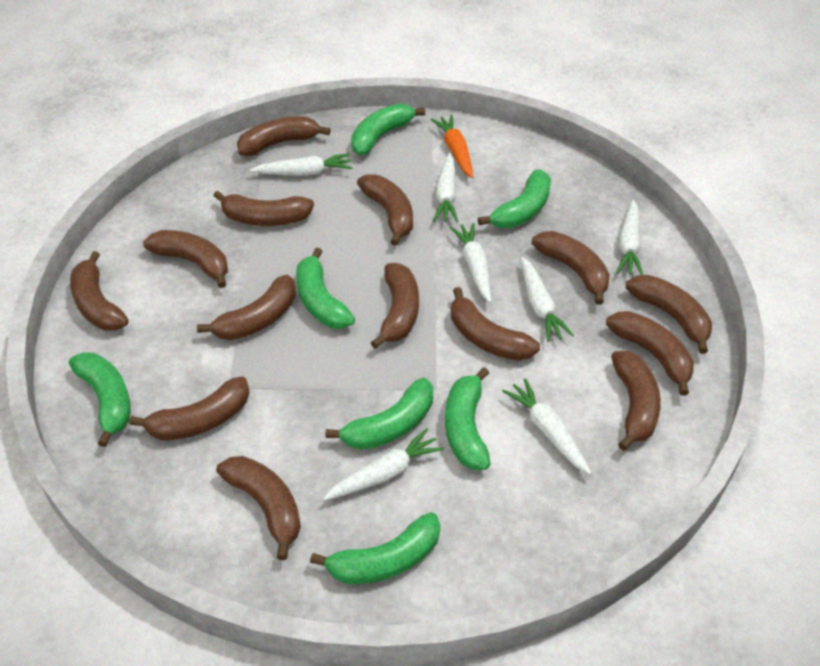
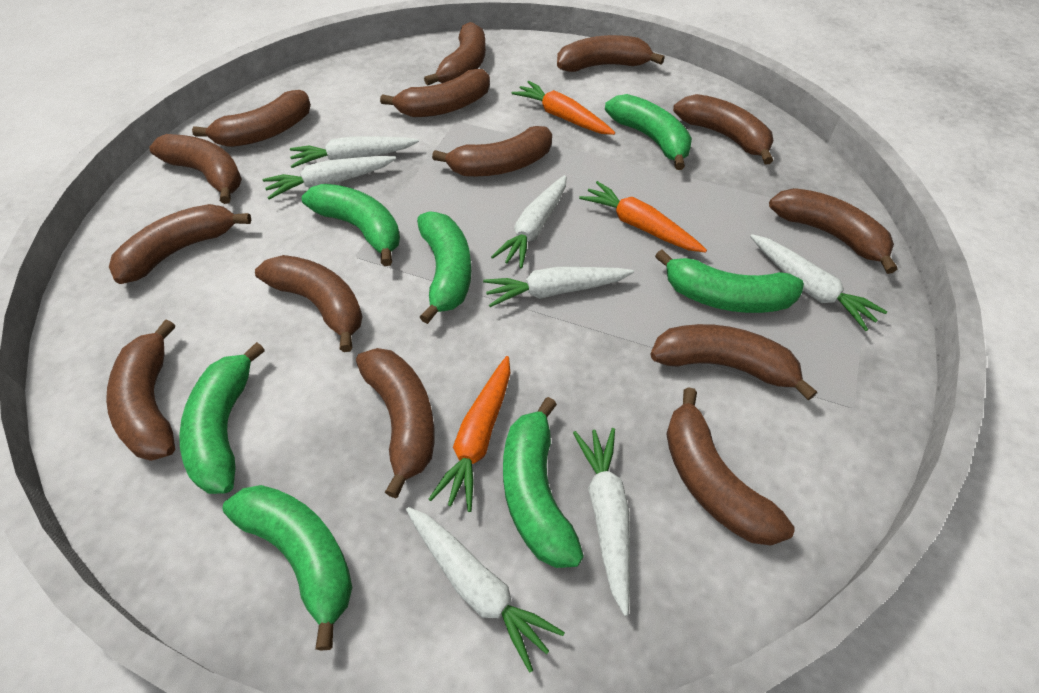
orange carrot: 1 -> 3

